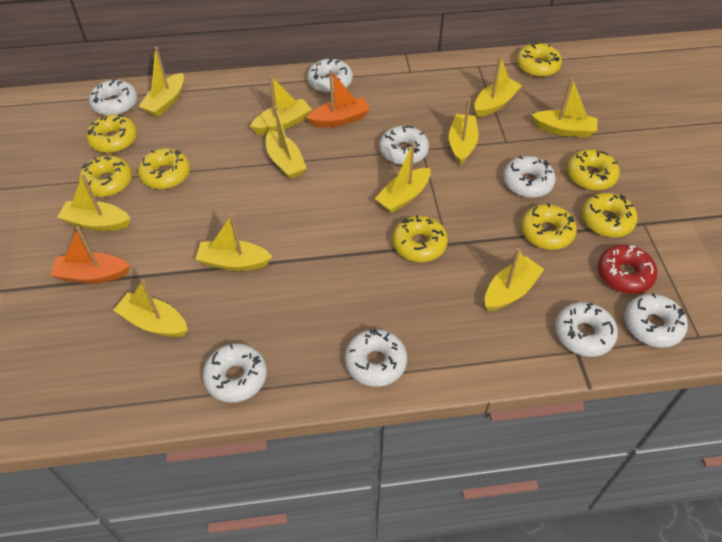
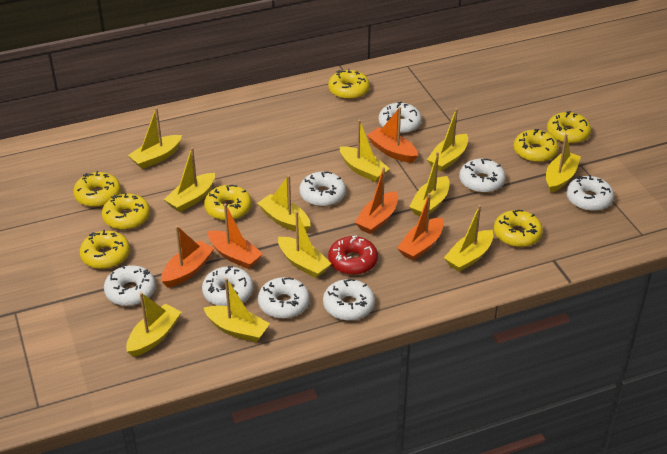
orange boat: 2 -> 5

